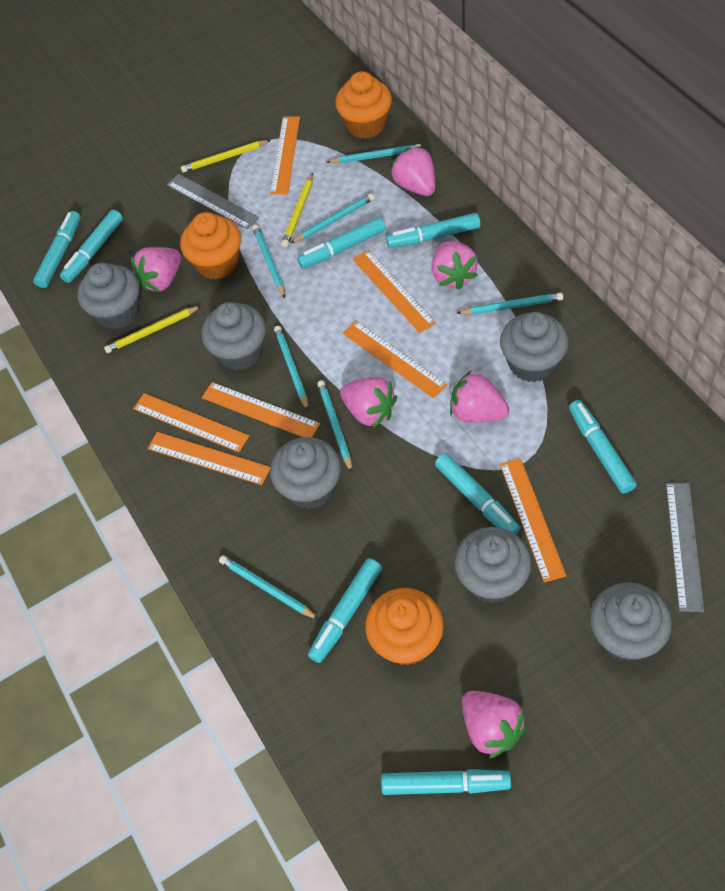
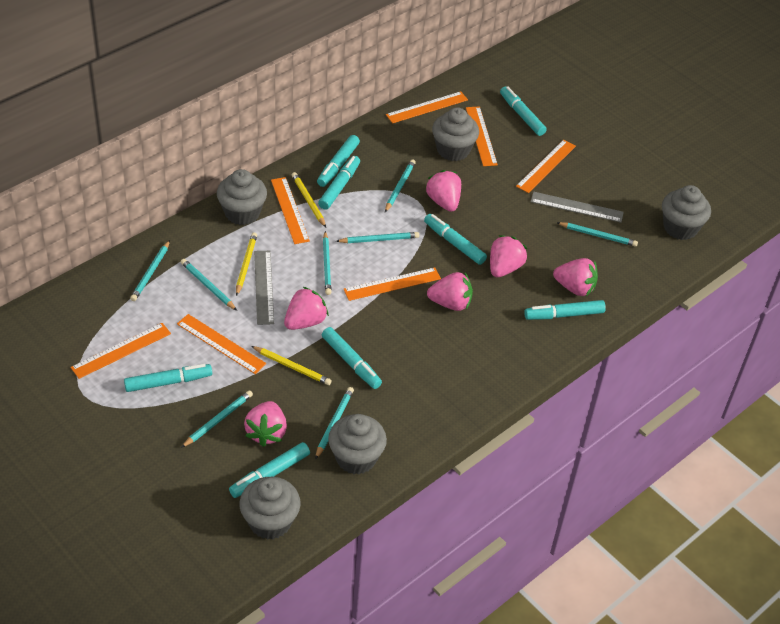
grey cupcake: 6 -> 5
orange cupcake: 3 -> 0
turquoise pencil: 7 -> 8

